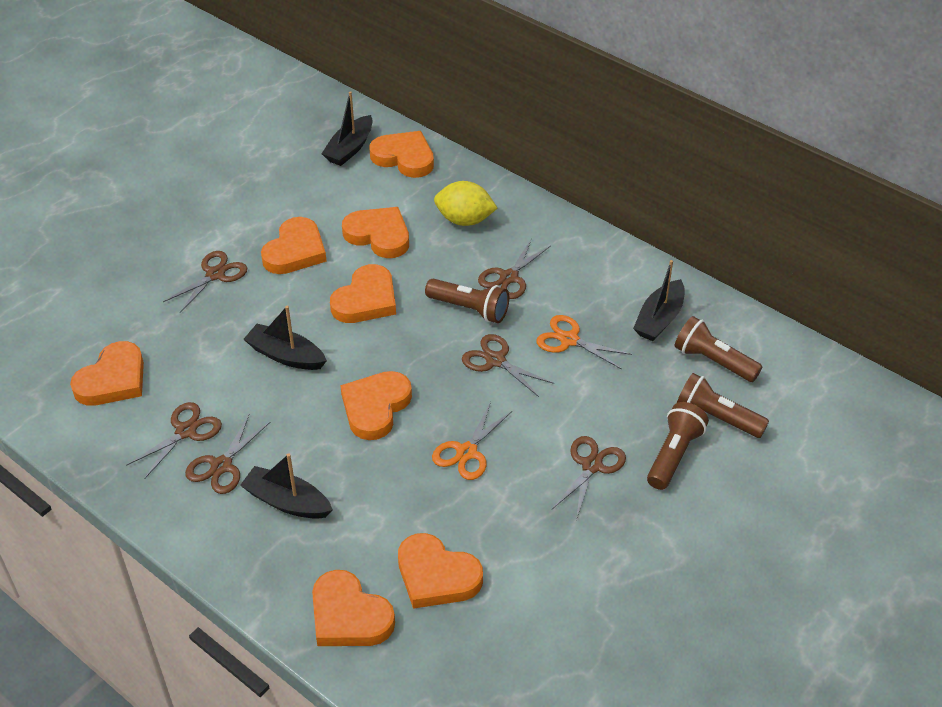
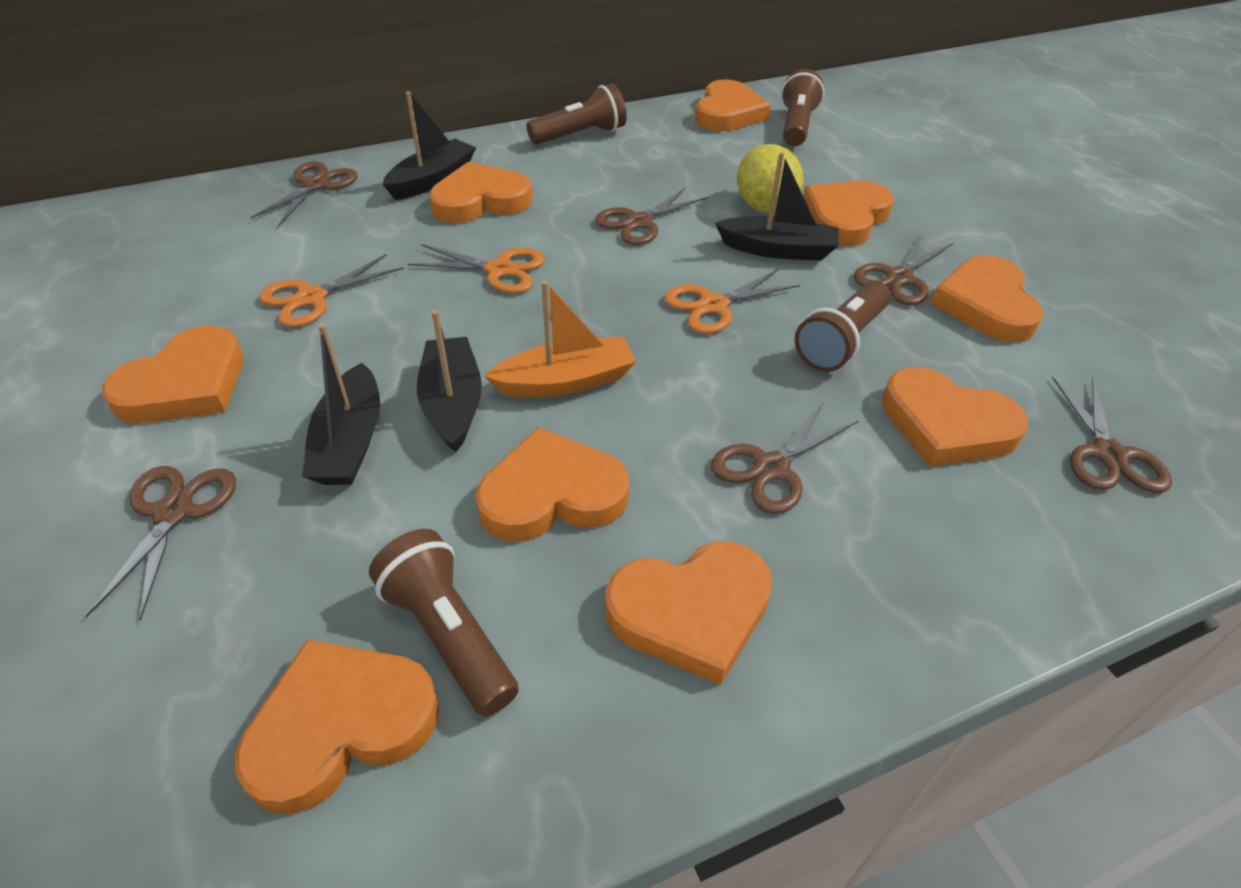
orange boat: 0 -> 1
orange heart: 8 -> 9
orange scissors: 2 -> 3

